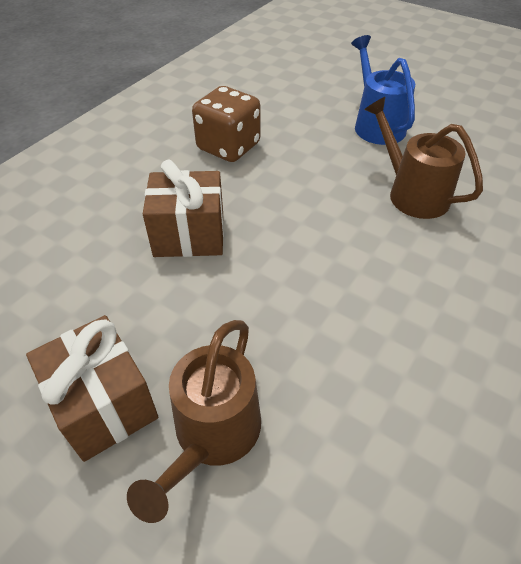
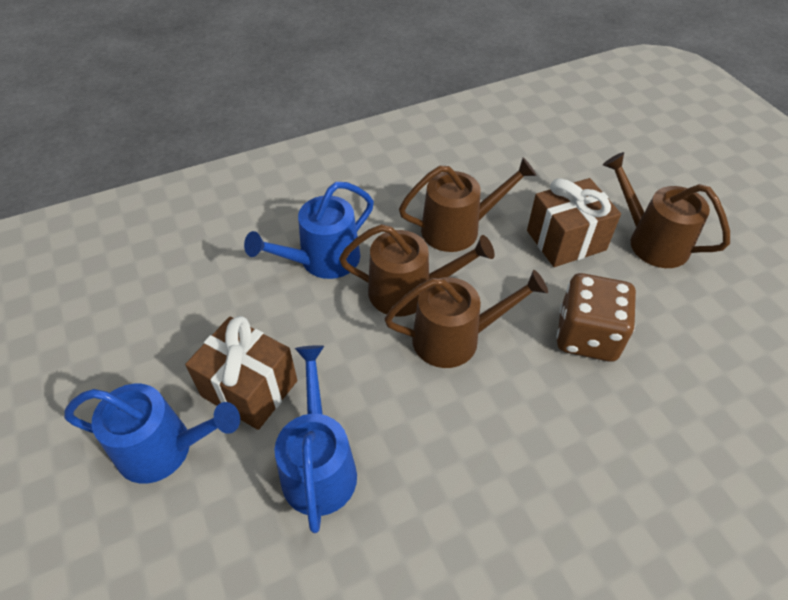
blue watering can: 1 -> 3
brown watering can: 2 -> 4

